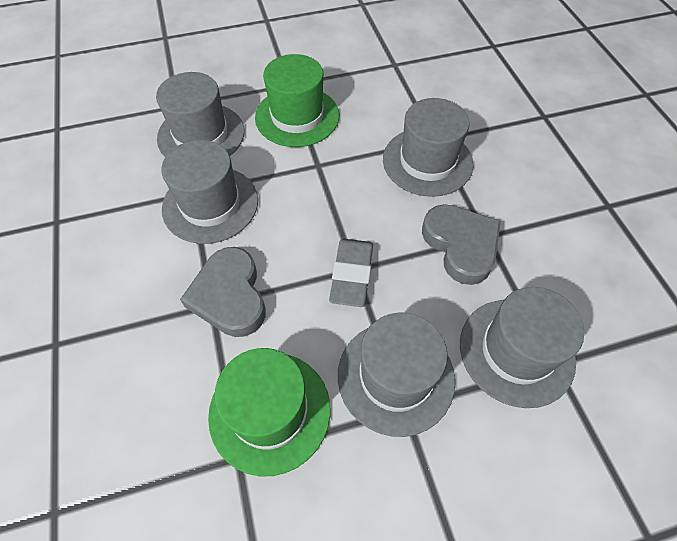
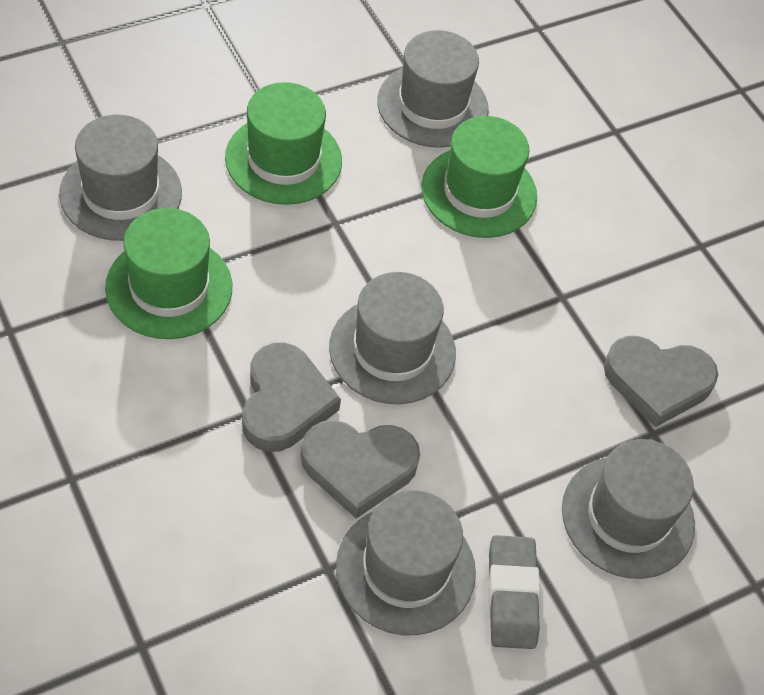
green hat: 2 -> 3
grey heart: 2 -> 3

